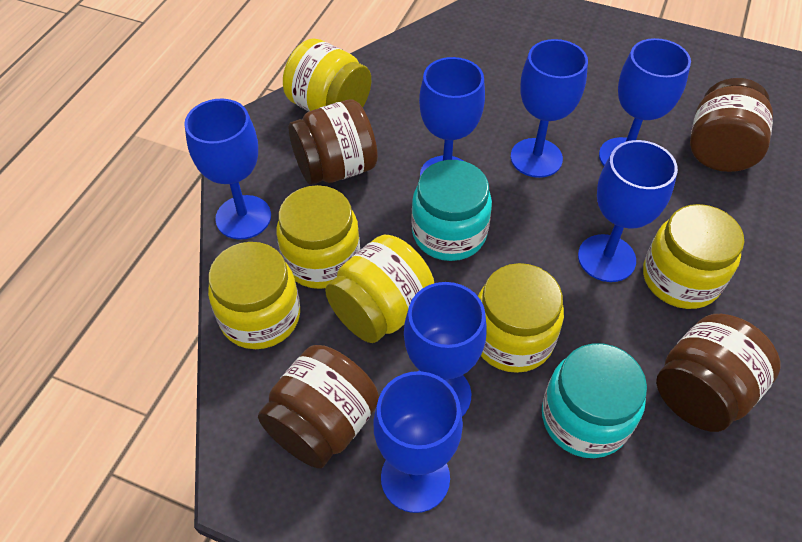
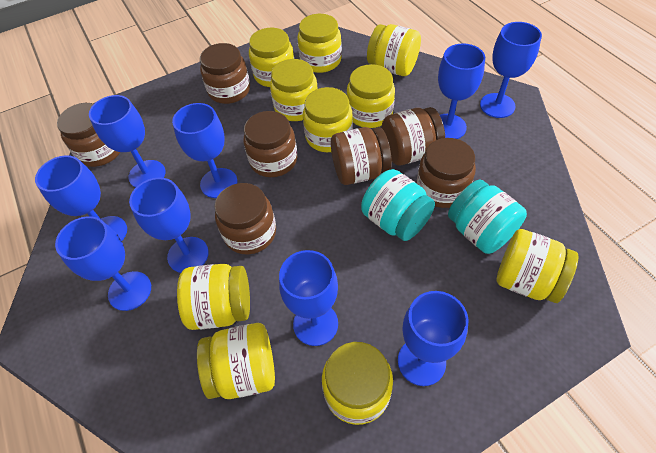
blue goblet: 7 -> 9
brown jar: 4 -> 7
yellow jar: 6 -> 10

